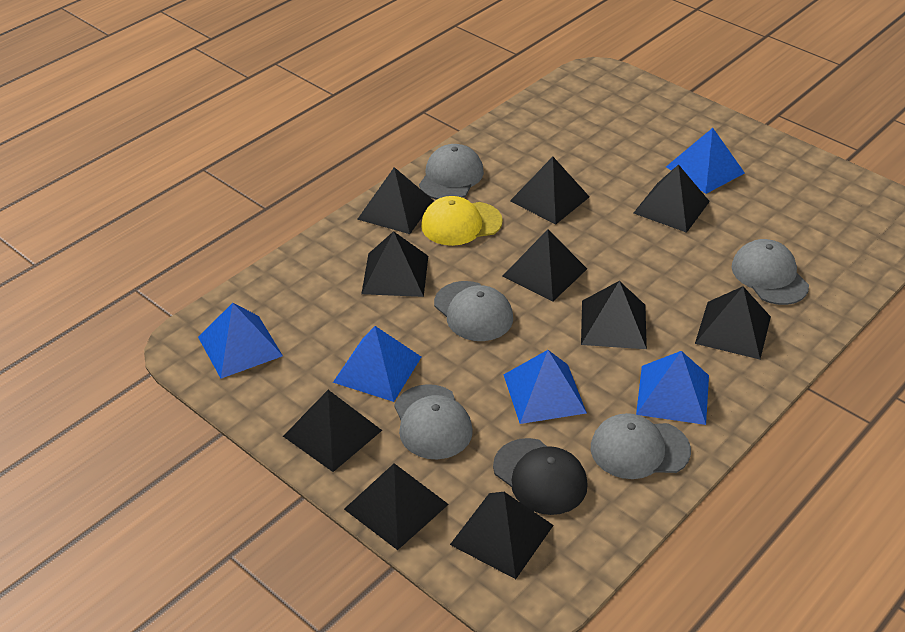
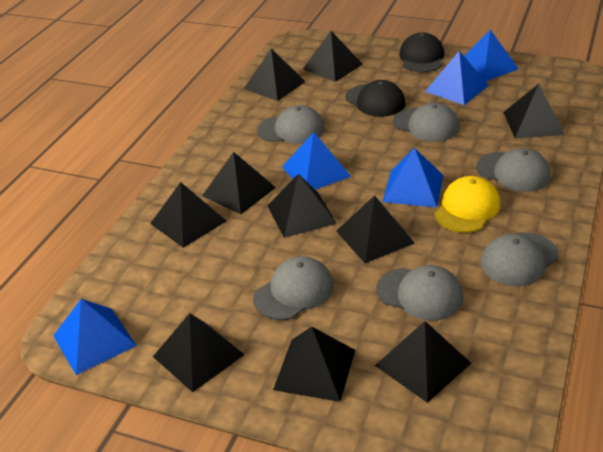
black cap: 1 -> 2
grey cap: 5 -> 6

